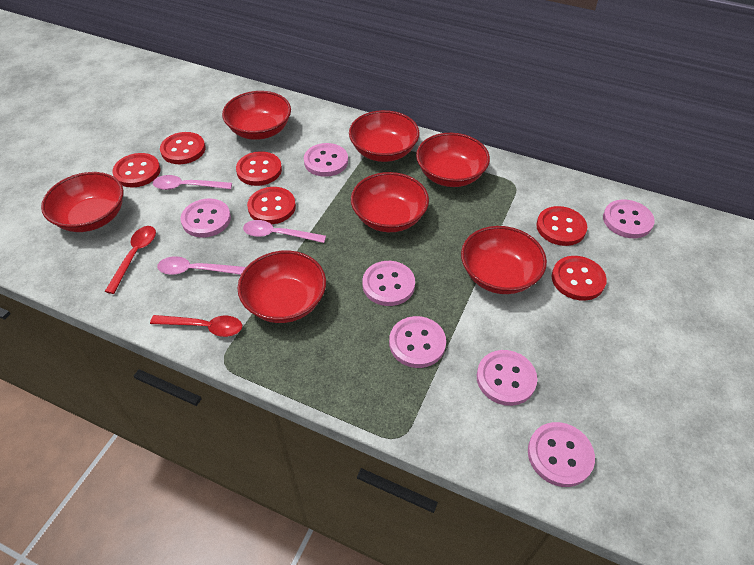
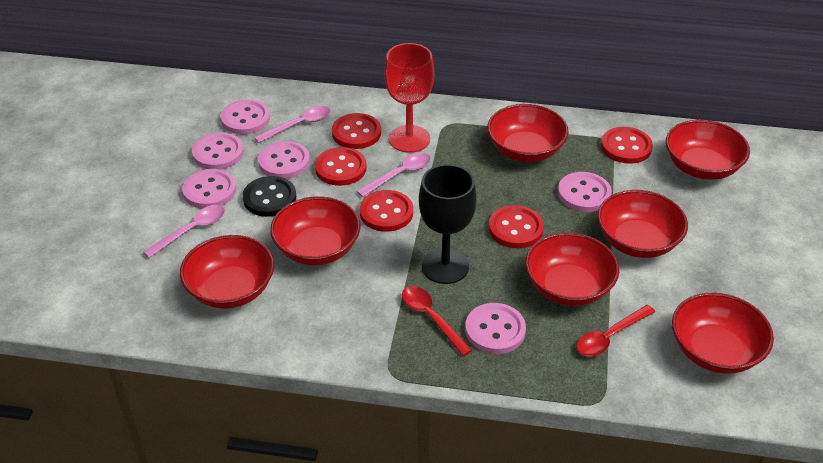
black button: 0 -> 1
black goblet: 0 -> 1
pink button: 7 -> 6
red button: 6 -> 5
red goblet: 0 -> 1

